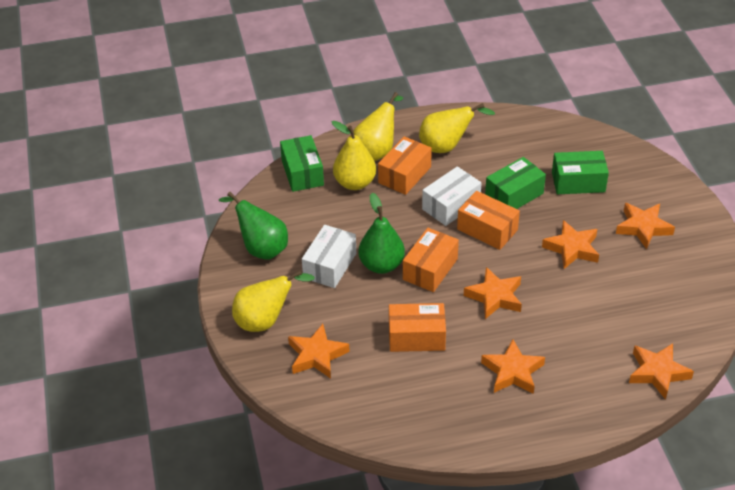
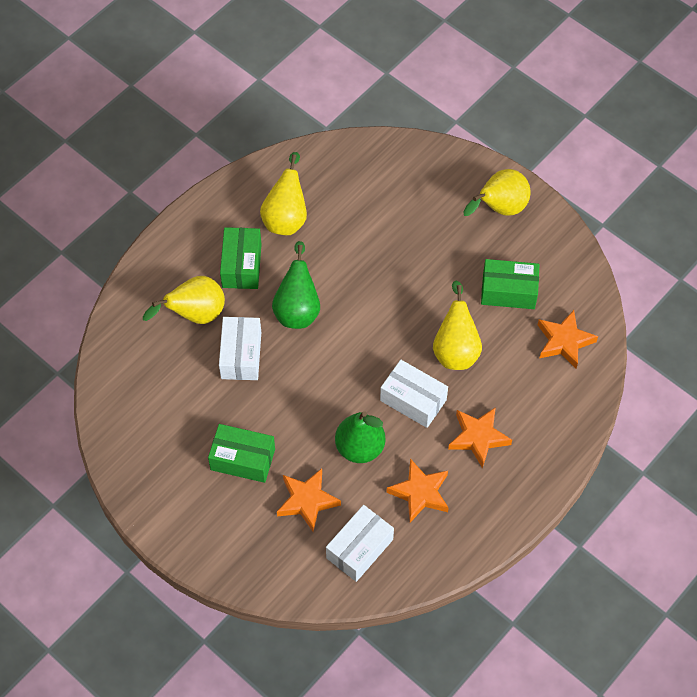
orange box: 4 -> 0
orange star: 6 -> 4
white box: 2 -> 3

